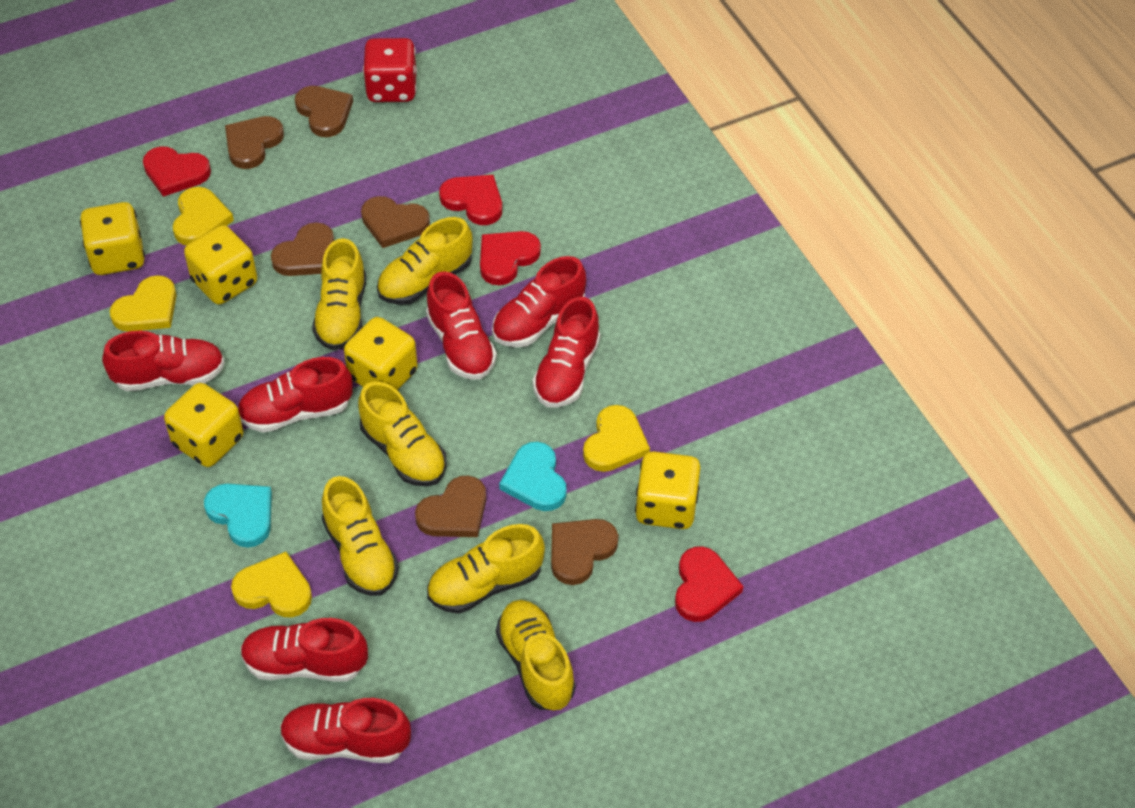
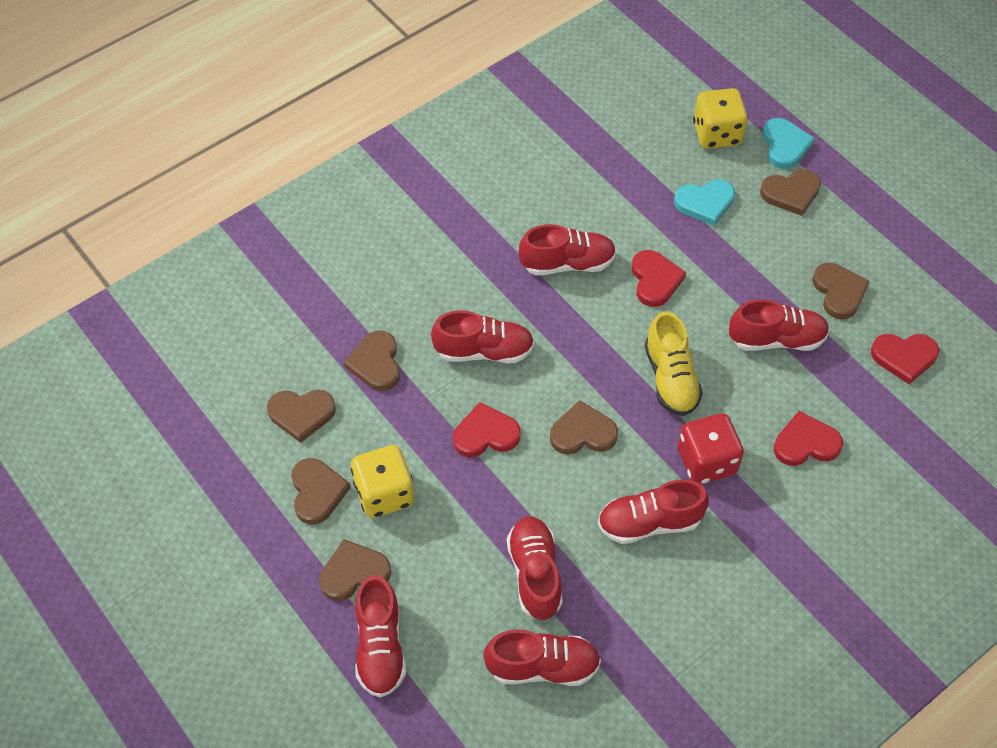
brown heart: 6 -> 7
yellow dice: 5 -> 2
yellow heart: 4 -> 0
yellow shoe: 6 -> 1

